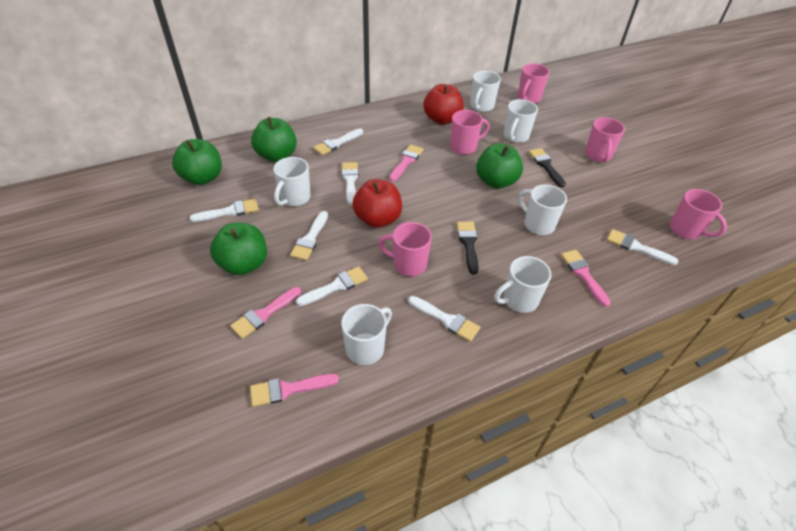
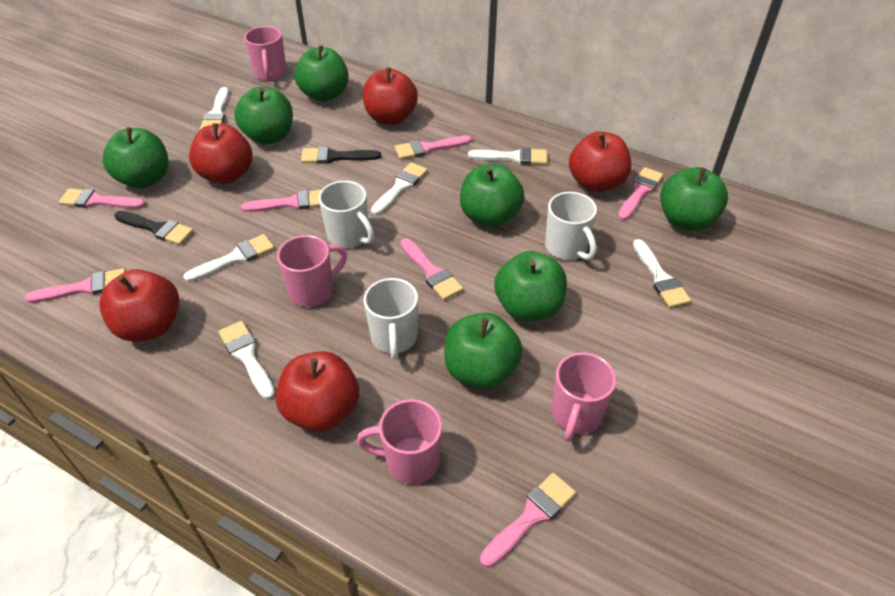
green apple: 4 -> 7
pink brush: 4 -> 7
pink mug: 5 -> 4
red apple: 2 -> 5
white brush: 7 -> 6
white mug: 6 -> 3

